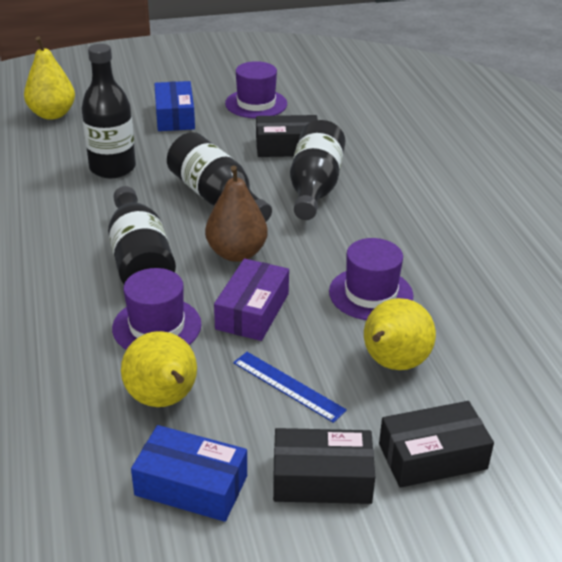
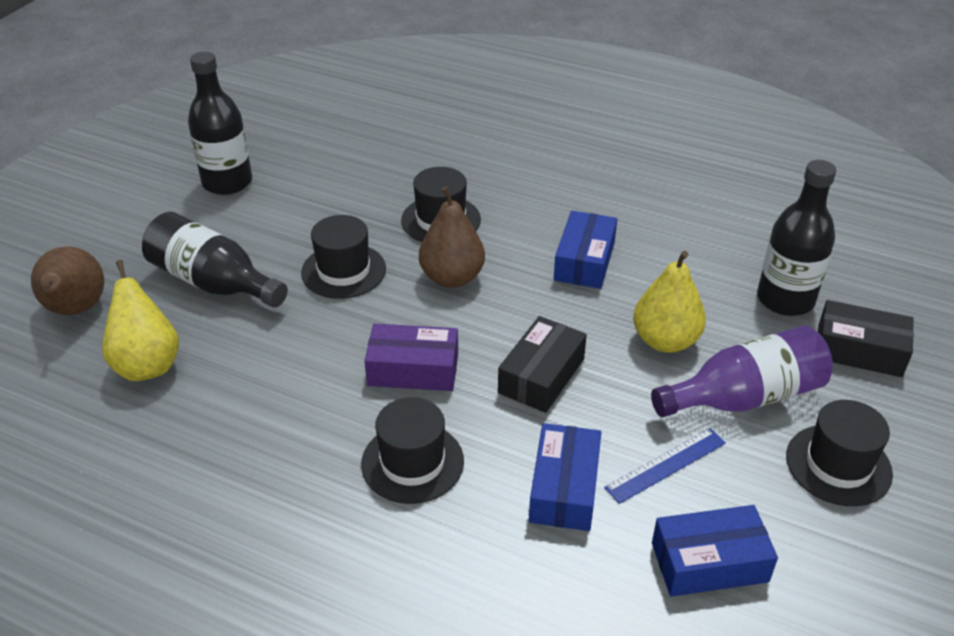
black bottle: 4 -> 3
black box: 3 -> 2
black hat: 0 -> 4
blue box: 2 -> 3
brown pear: 1 -> 2
purple bottle: 0 -> 1
purple hat: 3 -> 0
yellow pear: 3 -> 2

